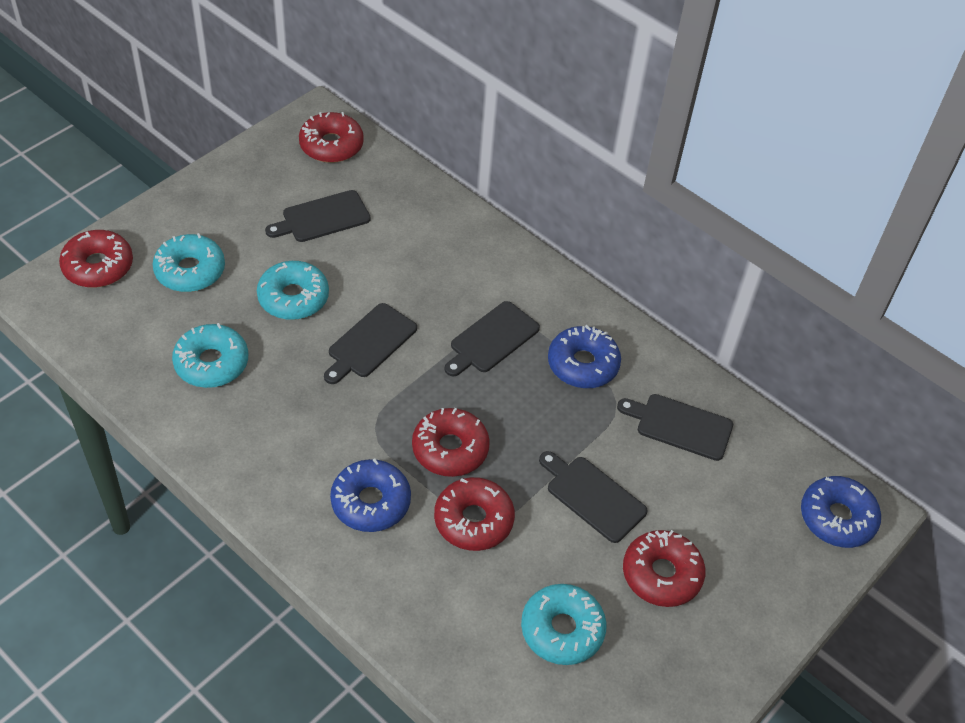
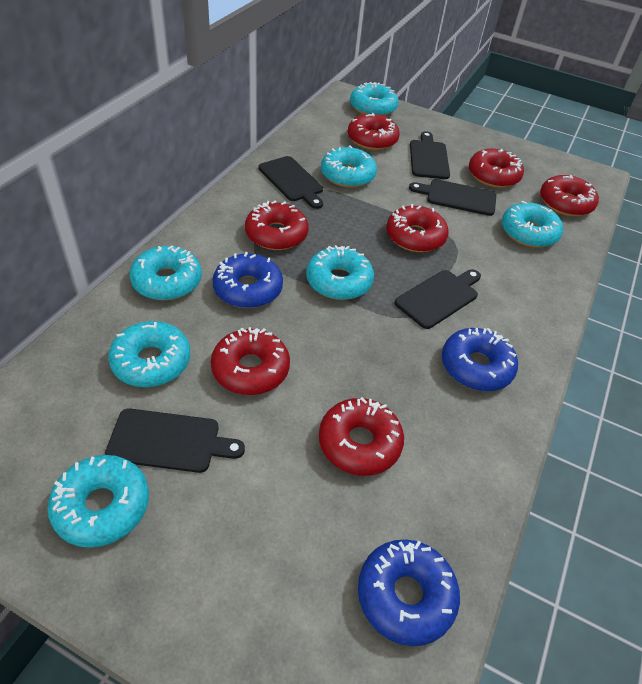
red donut: 5 -> 7
turquoise donut: 4 -> 7

